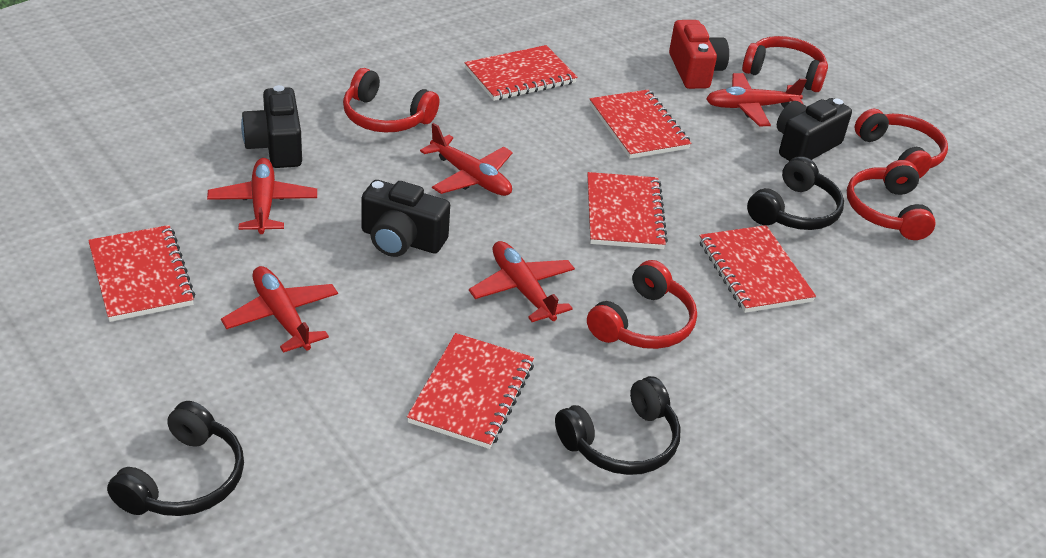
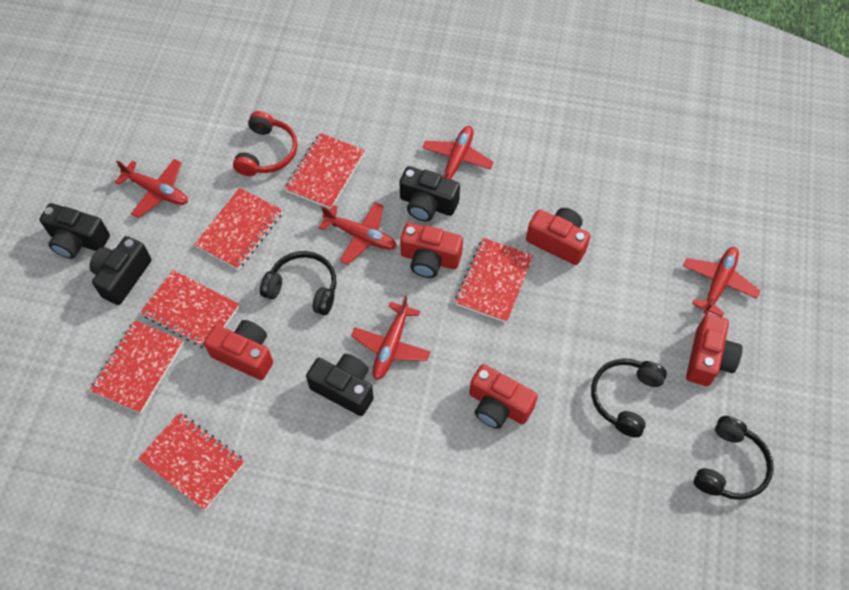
black camera: 3 -> 4
red camera: 1 -> 5
red headphones: 5 -> 1

